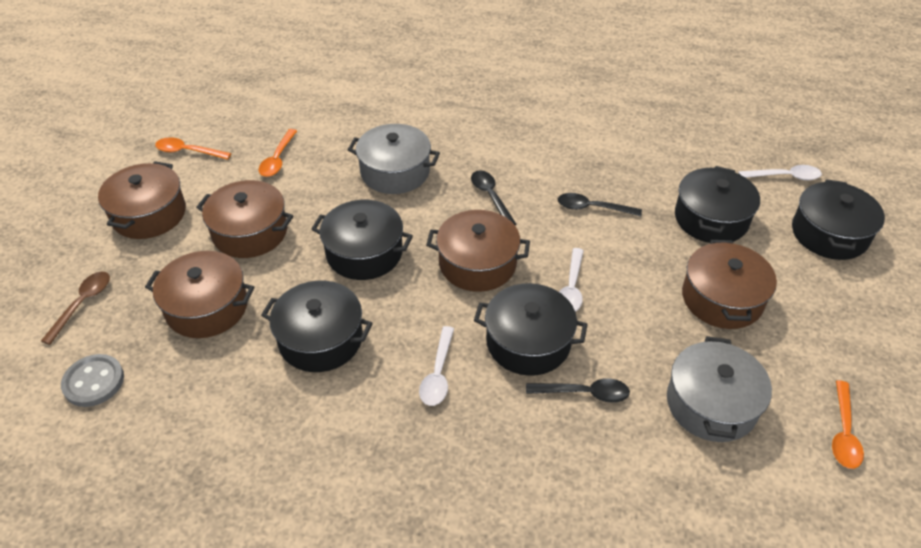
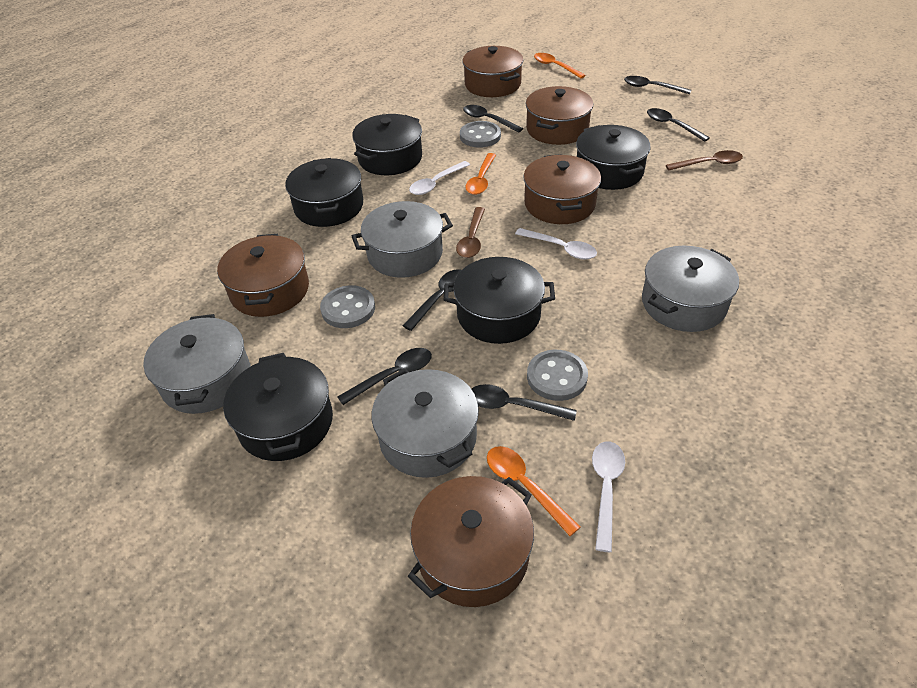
black spoon: 3 -> 6
brown spoon: 1 -> 2
grey button: 1 -> 3
grey pot: 2 -> 4

